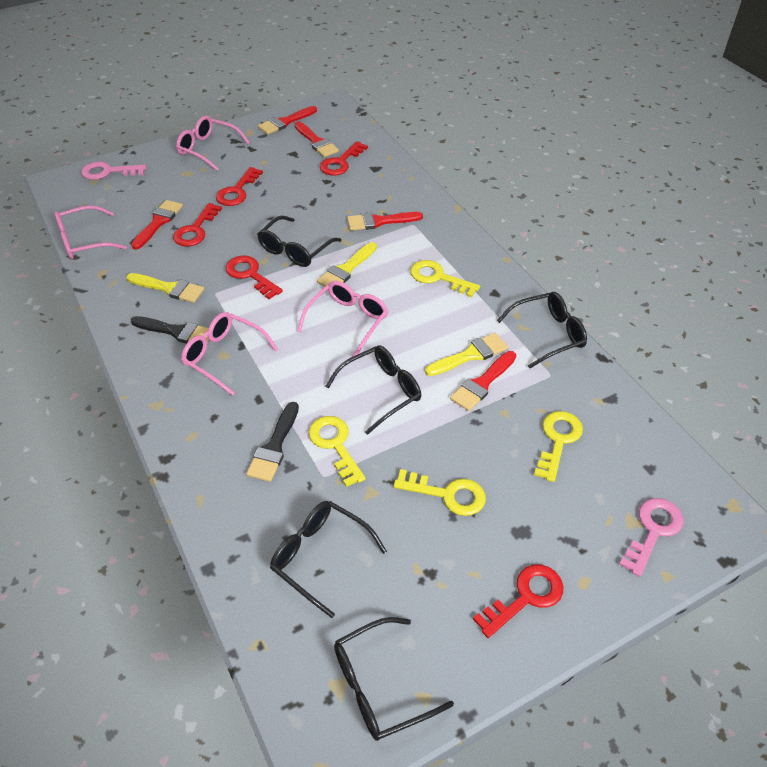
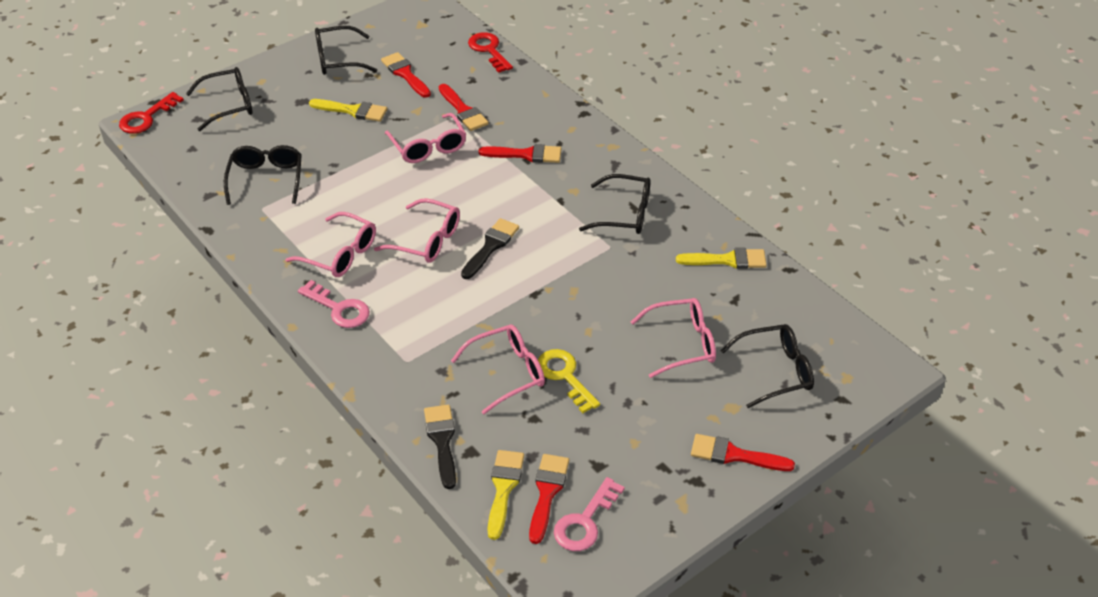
pink glasses: 4 -> 5
red key: 5 -> 2
yellow key: 4 -> 1

